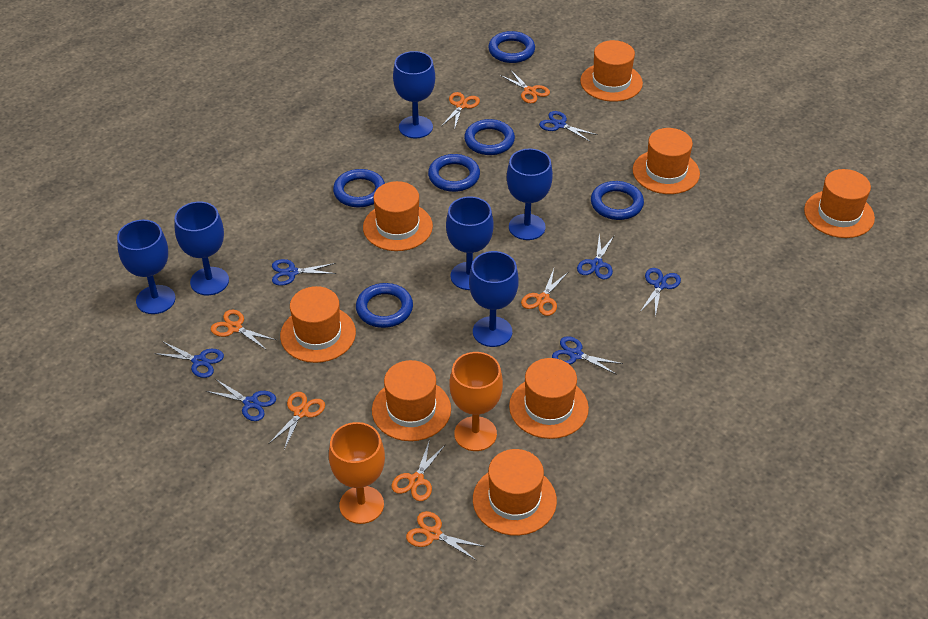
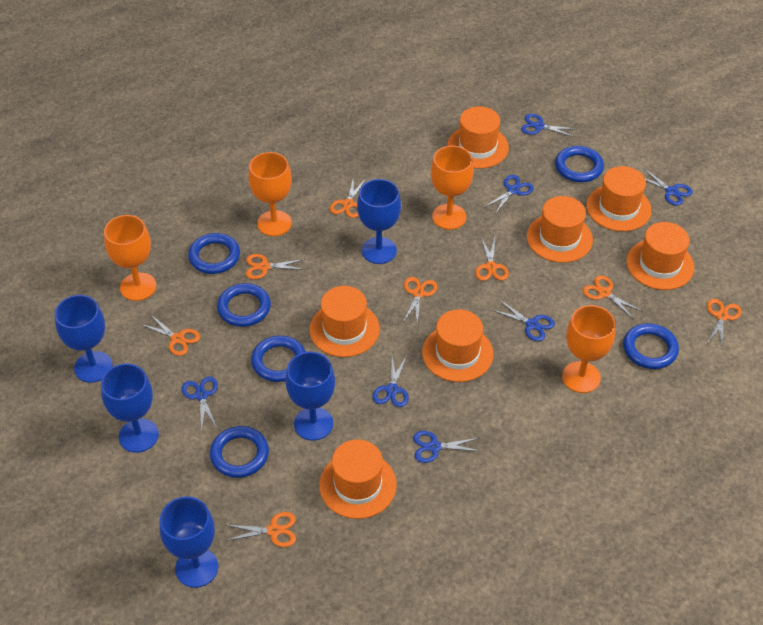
blue goblet: 6 -> 5
orange goblet: 2 -> 4
orange hat: 8 -> 7
orange scissors: 7 -> 8

